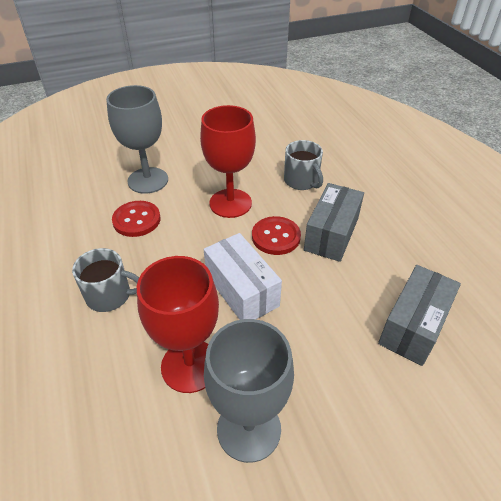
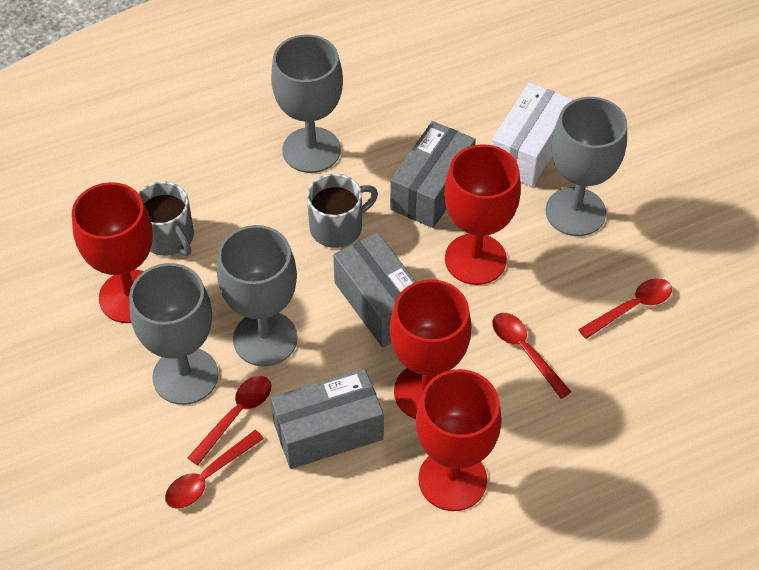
grey box: 2 -> 3
grey goblet: 2 -> 4
red button: 2 -> 0
red goblet: 2 -> 4
red spoon: 0 -> 4

